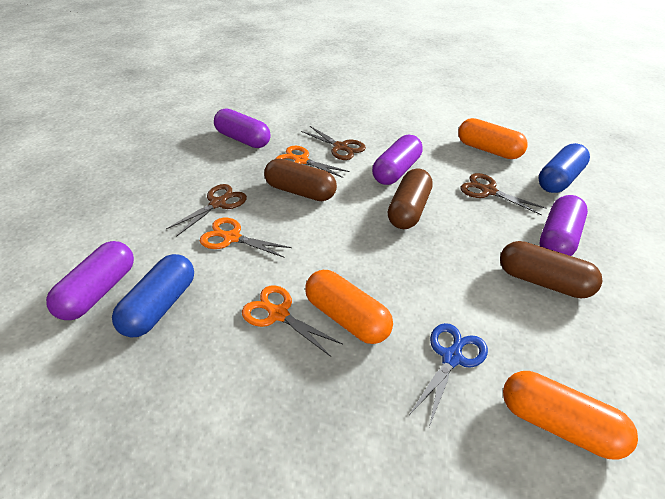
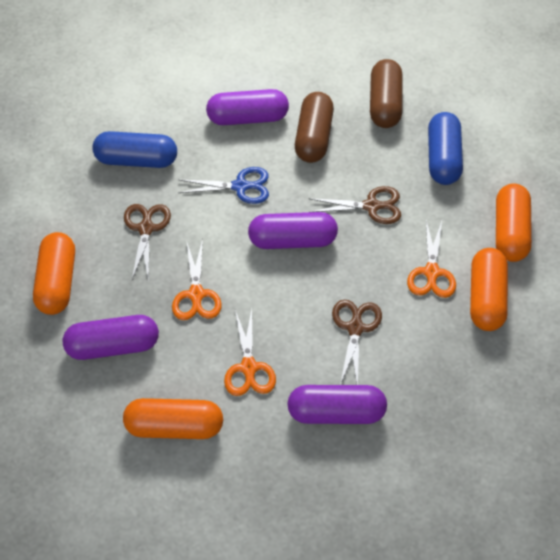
brown capsule: 3 -> 2
orange capsule: 3 -> 4

